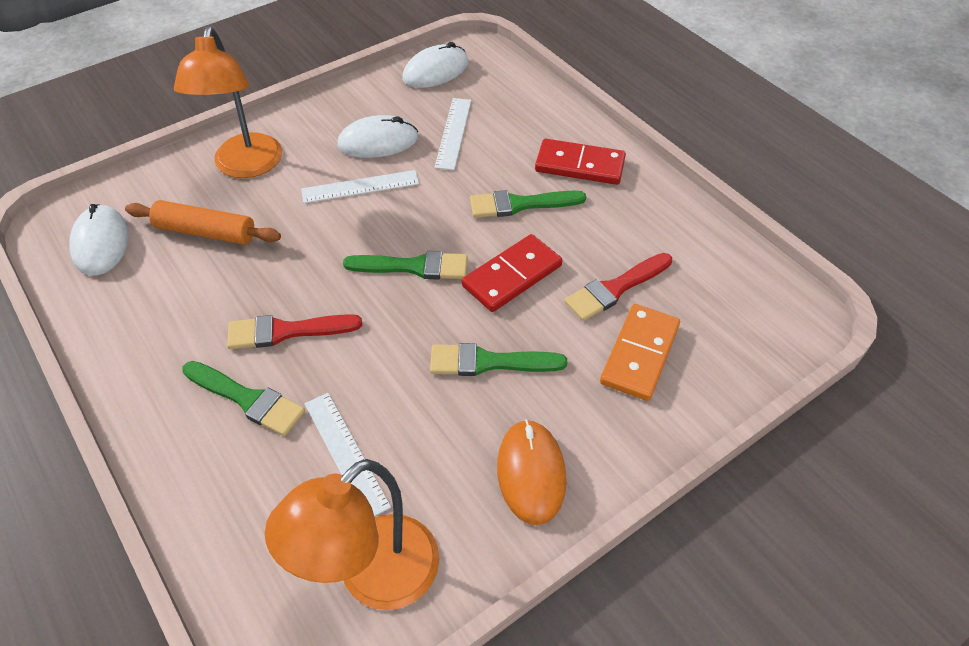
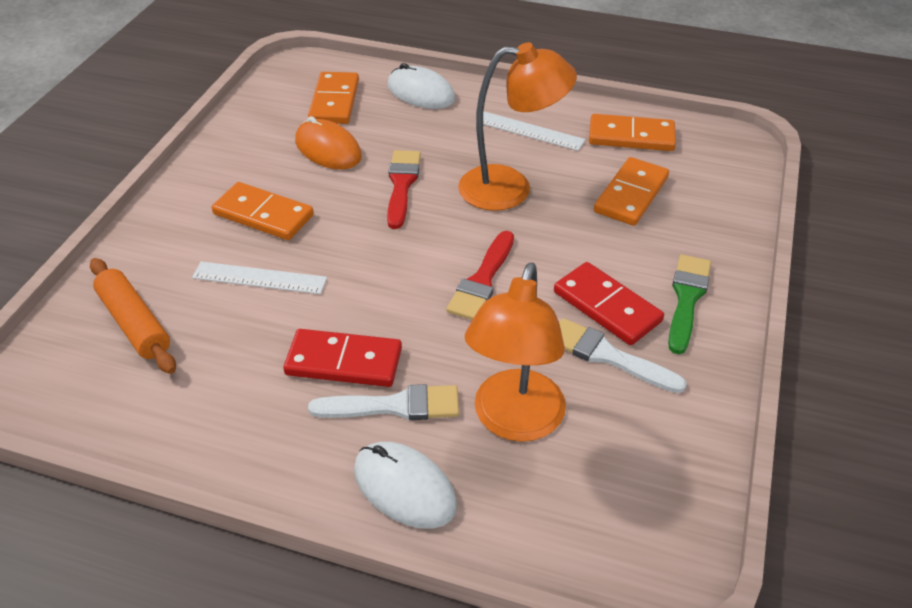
green brush: 4 -> 1
orange domino: 1 -> 4
white brush: 0 -> 2
white mouse: 3 -> 2
white ruler: 3 -> 2

